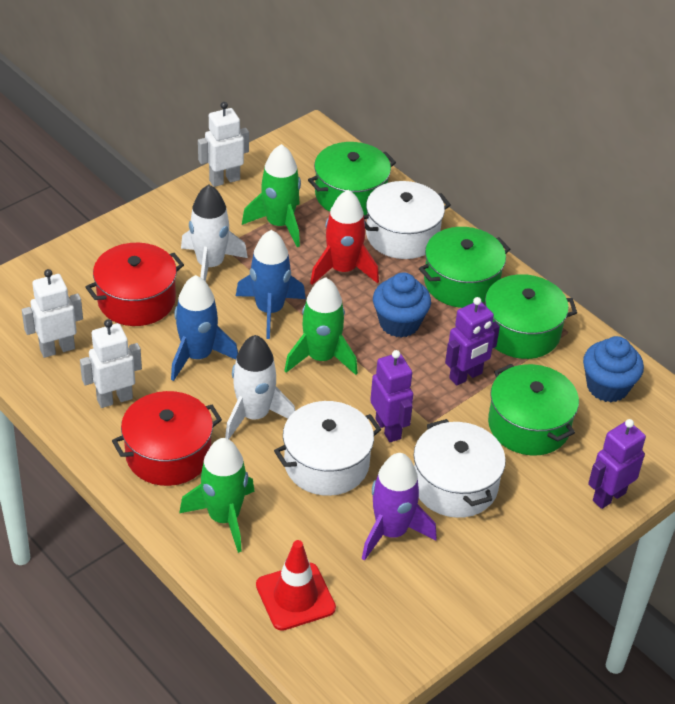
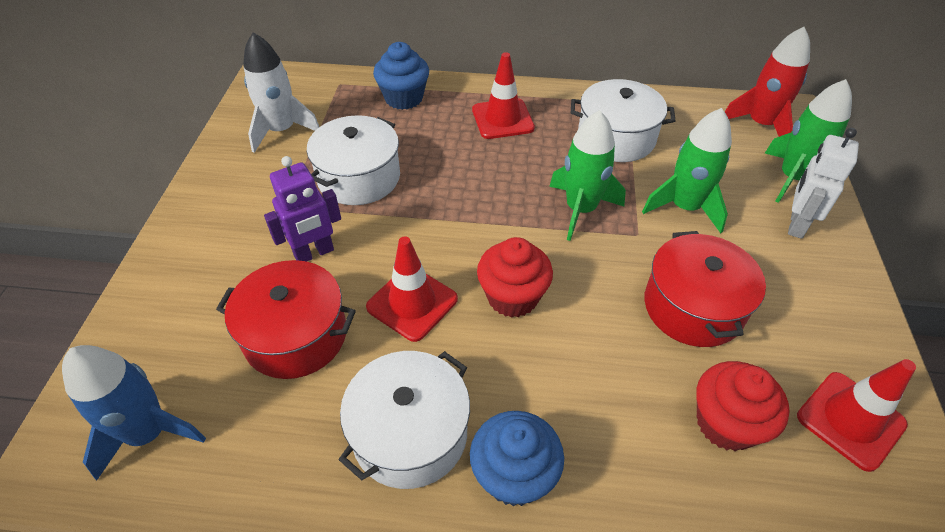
blue rocket: 2 -> 1
green pot: 4 -> 0
purple robot: 3 -> 1
purple rocket: 1 -> 0
red cupcake: 0 -> 2
red traffic cone: 1 -> 3
white robot: 3 -> 1
white rocket: 2 -> 1

